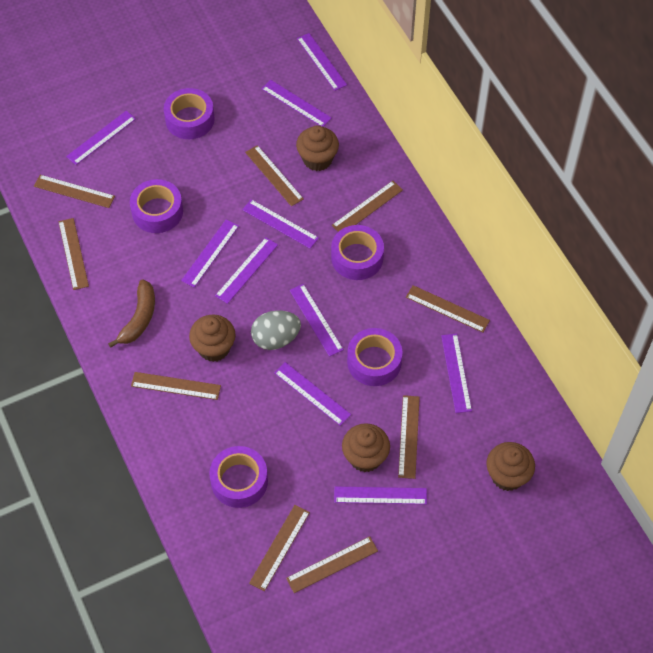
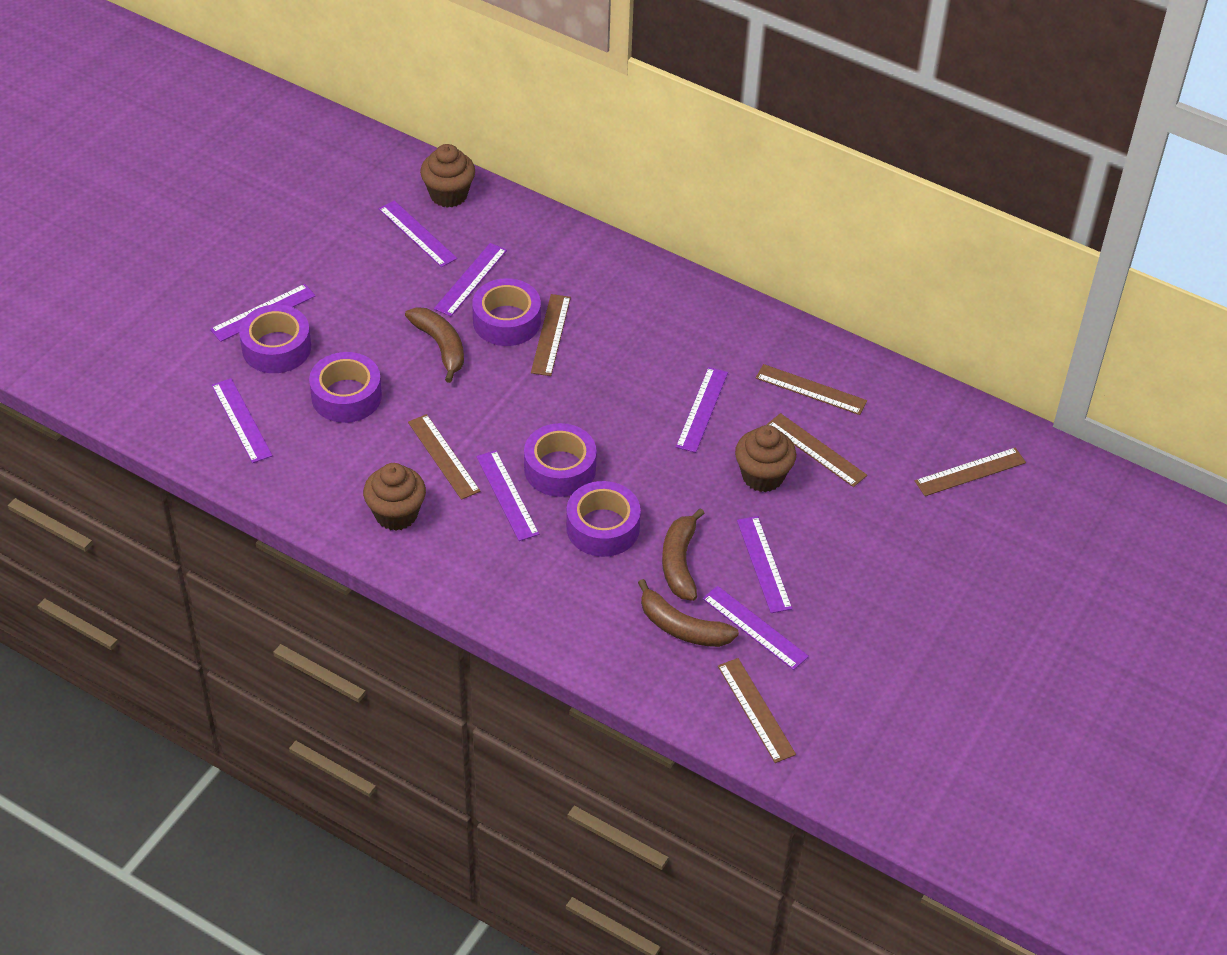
brown banana: 1 -> 3
brown cupcake: 4 -> 3
brown ruler: 9 -> 6
grey egg: 1 -> 0
purple ruler: 10 -> 8

